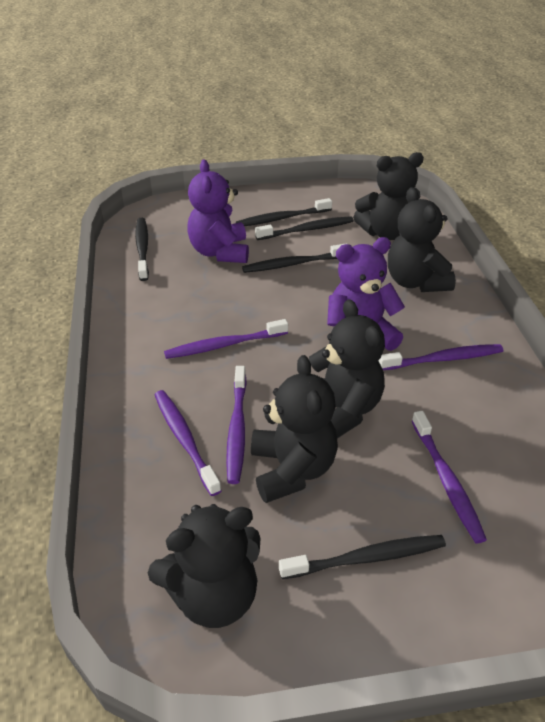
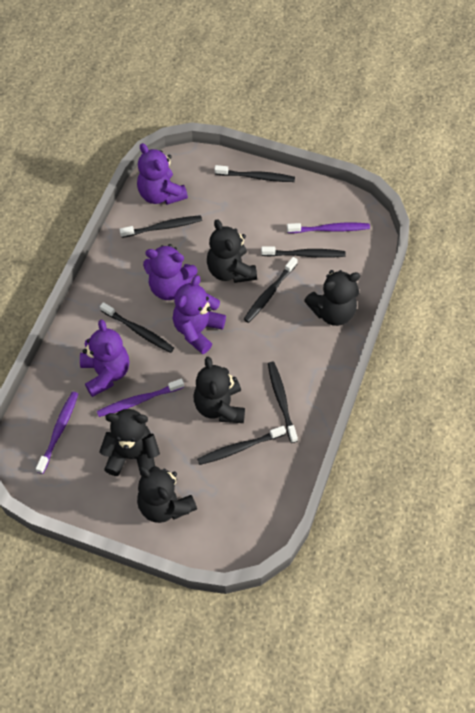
black toothbrush: 5 -> 7
purple teddy bear: 2 -> 4
purple toothbrush: 5 -> 3

